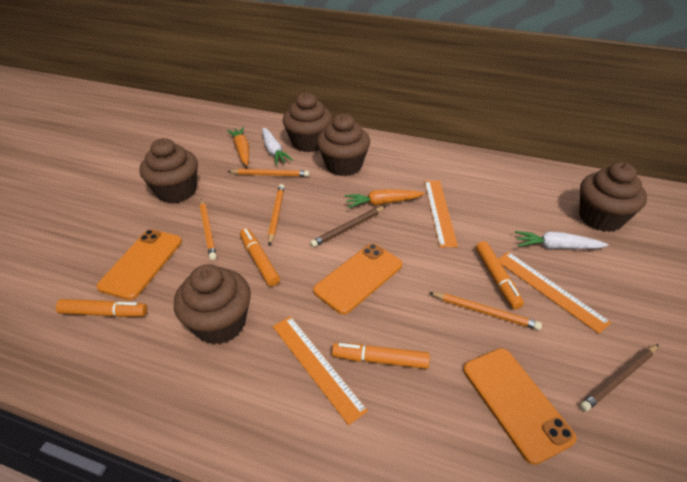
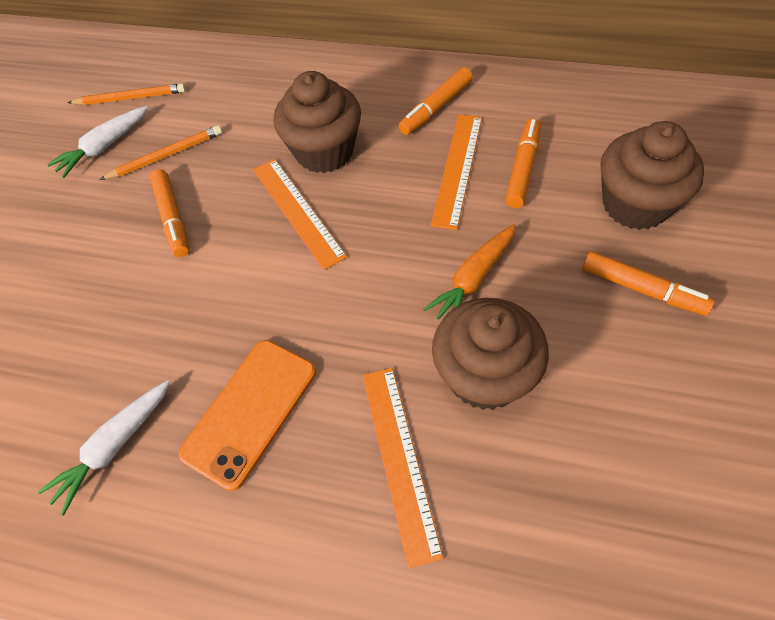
brown cupcake: 5 -> 3
brown pencil: 2 -> 0
orange carrot: 2 -> 1
orange pencil: 4 -> 2
orange phone: 3 -> 1

